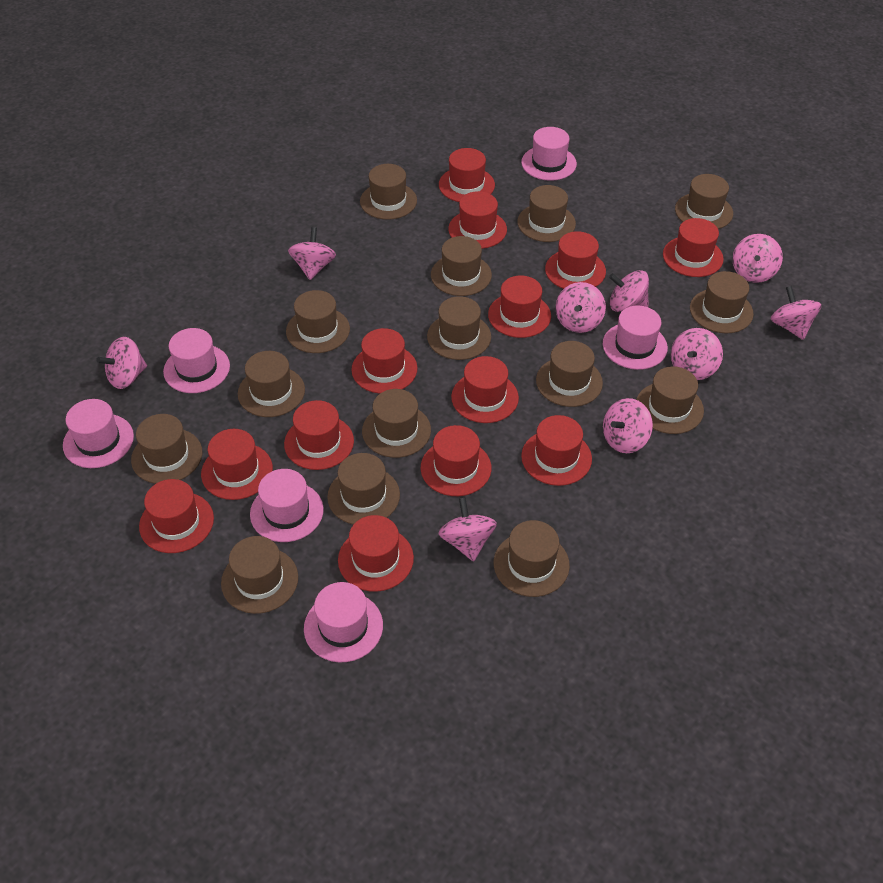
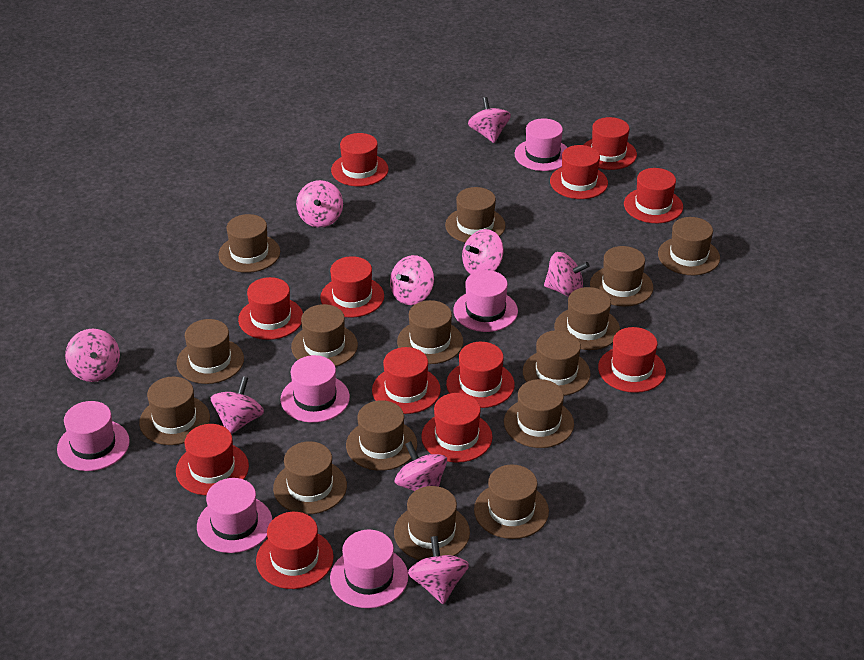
red hat: 13 -> 12

